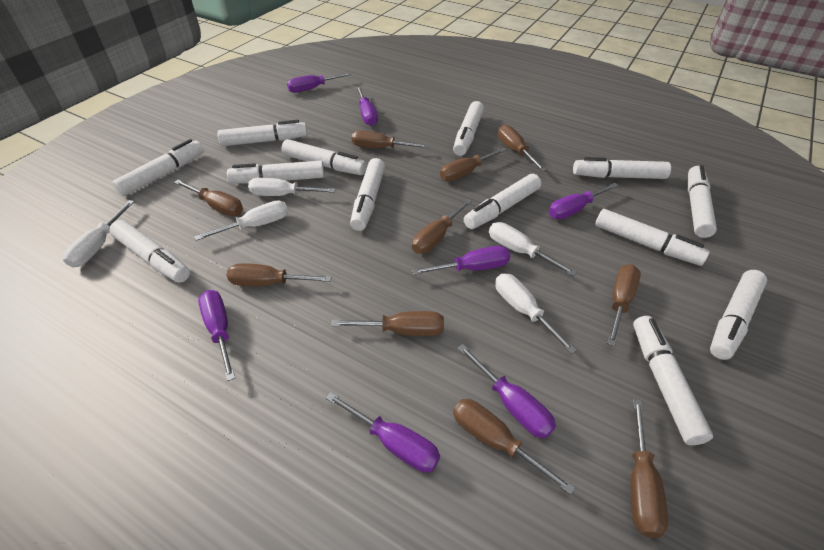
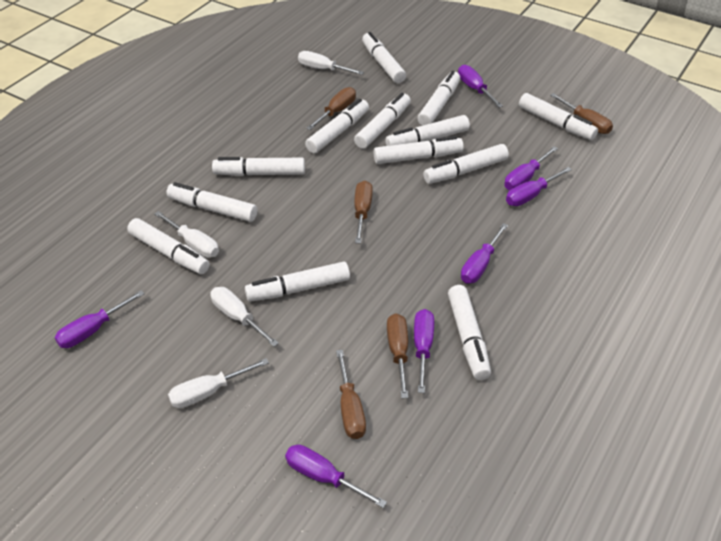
brown screwdriver: 10 -> 5
white screwdriver: 5 -> 4

